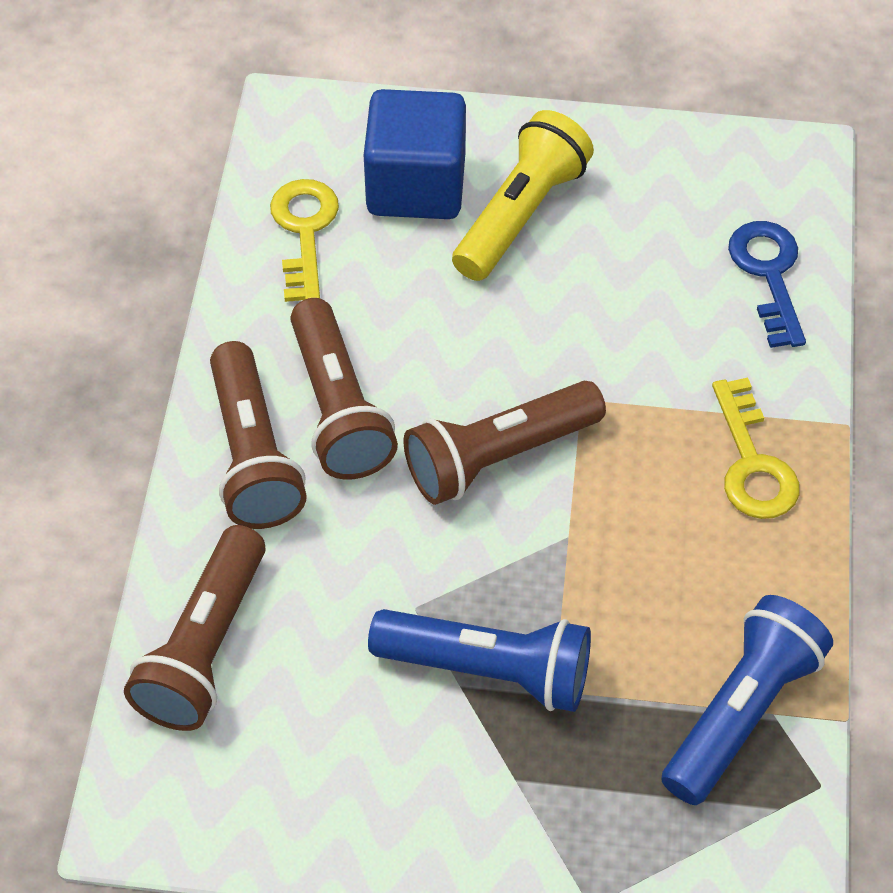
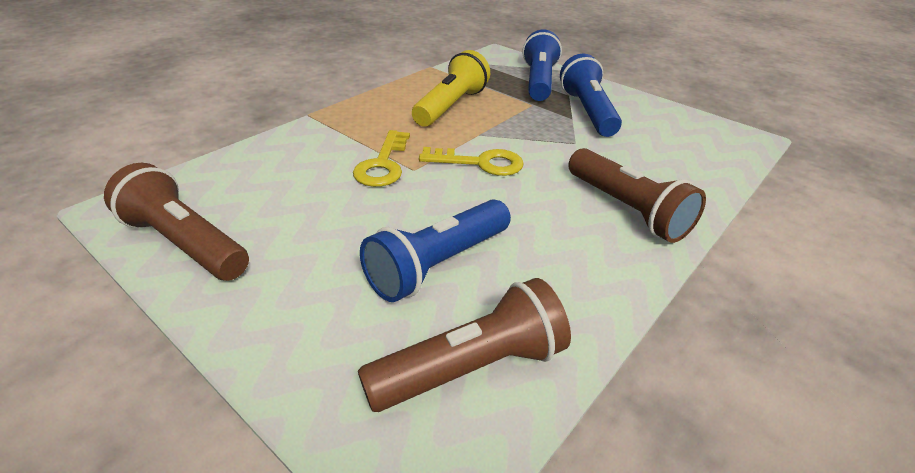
blue cube: 1 -> 0
blue flashlight: 2 -> 3
blue key: 1 -> 0
brown flashlight: 4 -> 3

